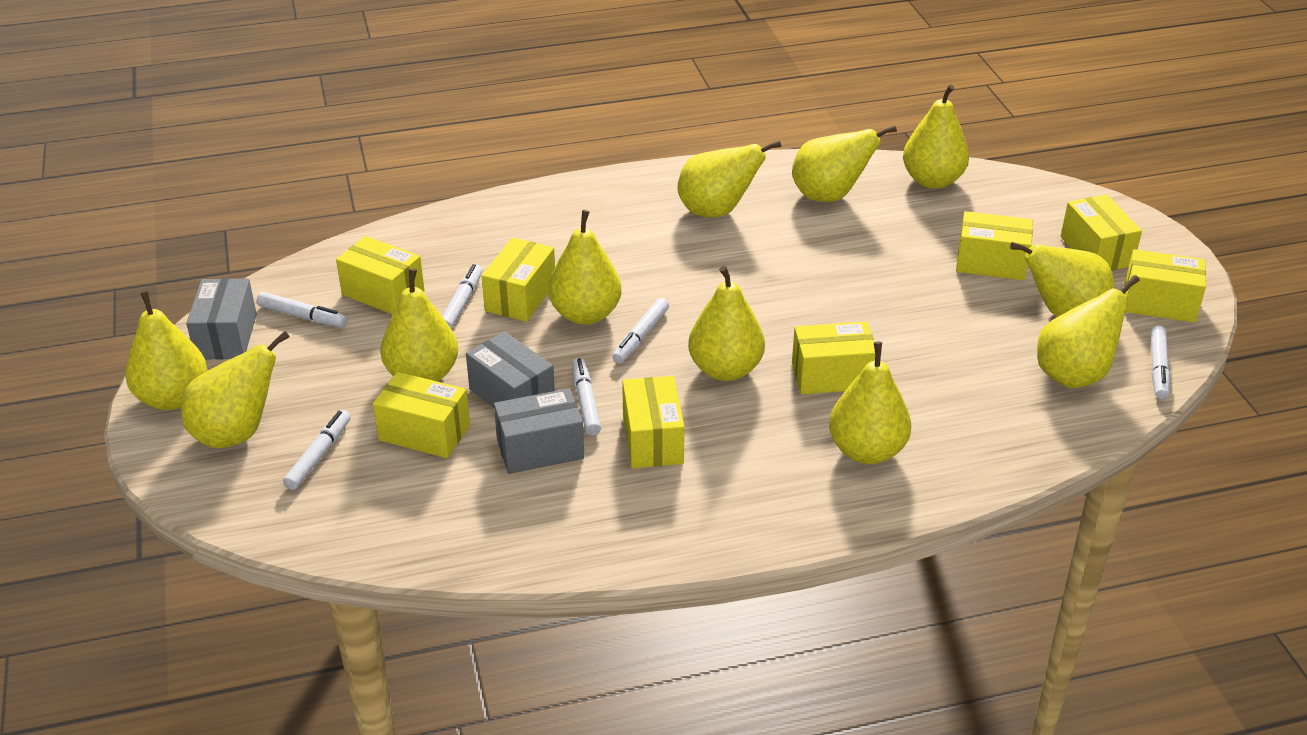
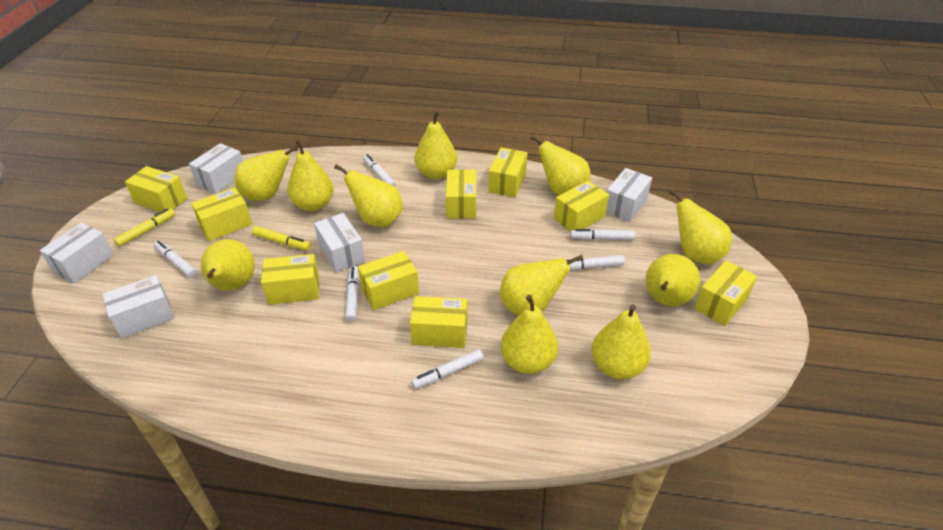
grey box: 3 -> 0
white box: 0 -> 5
yellow box: 8 -> 9
yellow marker: 0 -> 2

